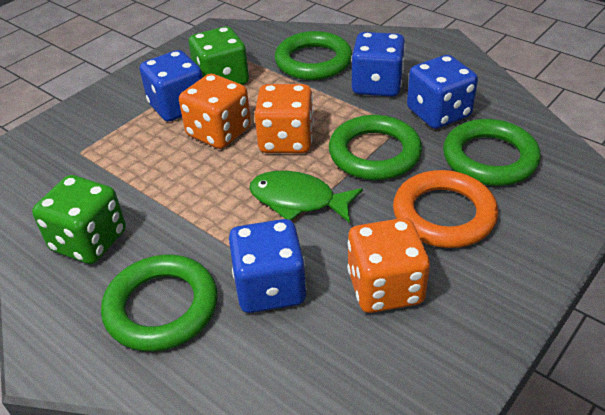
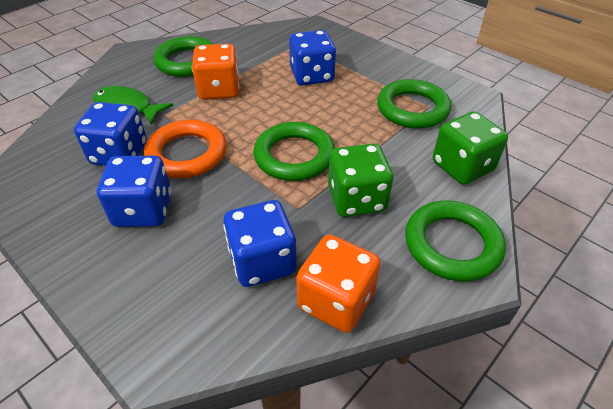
orange dice: 3 -> 2

